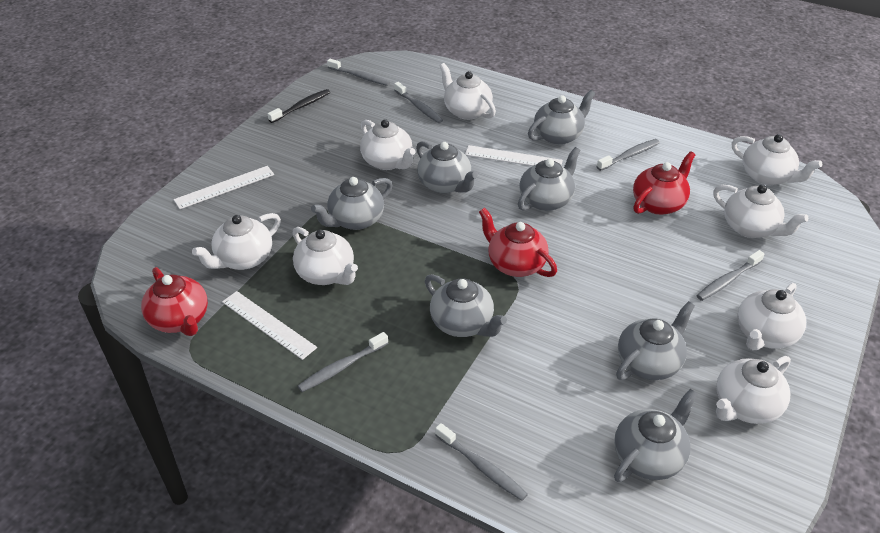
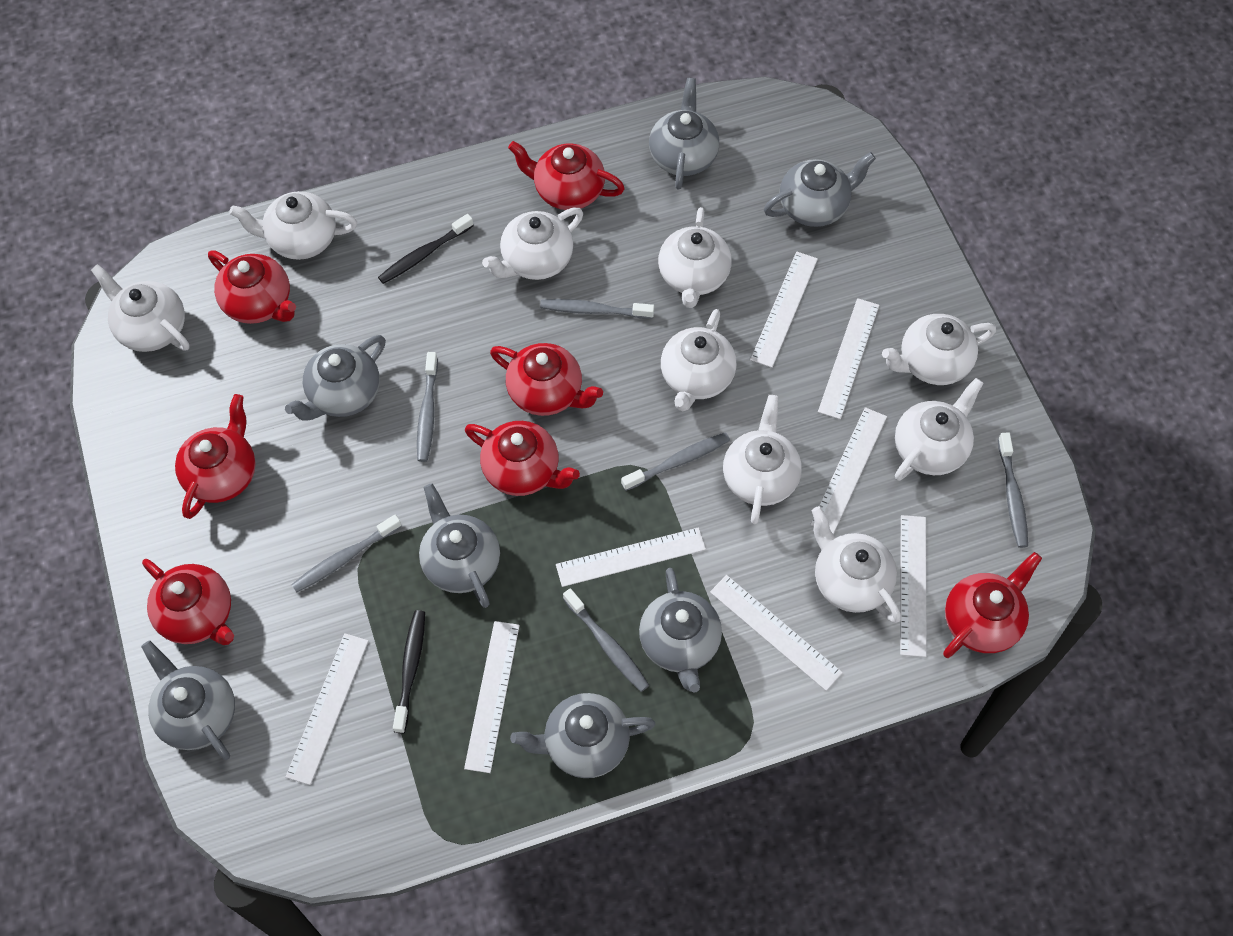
black toothbrush: 1 -> 2
red teapot: 3 -> 7
white ruler: 3 -> 8
white teapot: 8 -> 9

